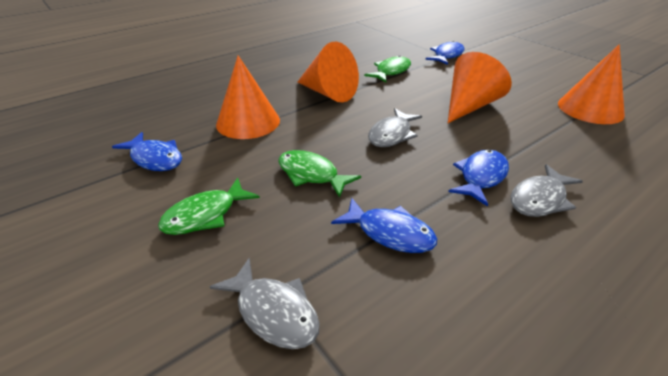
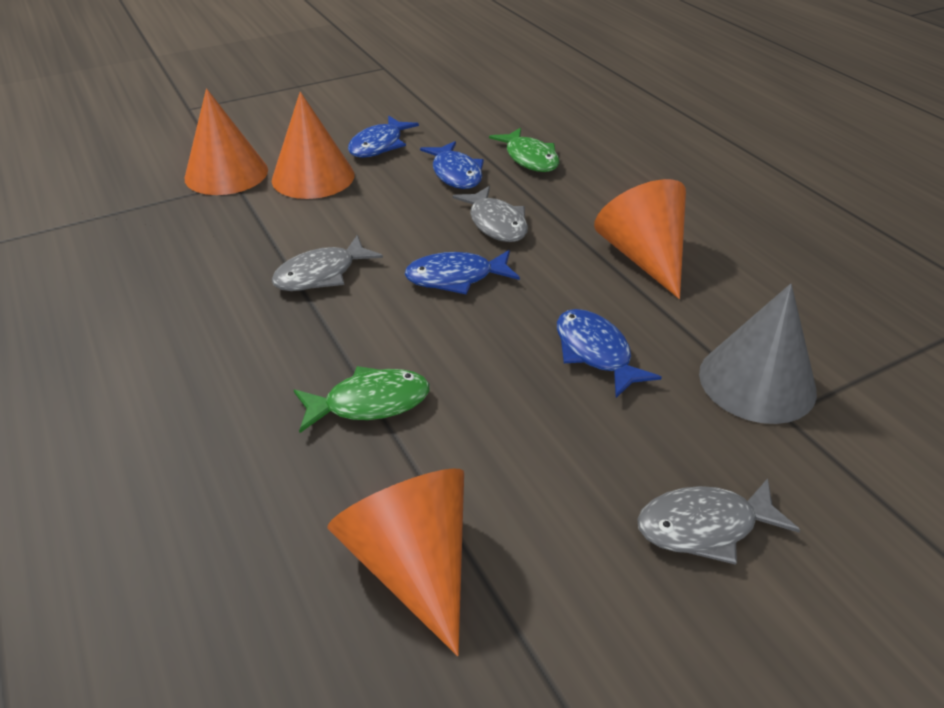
green fish: 3 -> 2
grey cone: 0 -> 1

